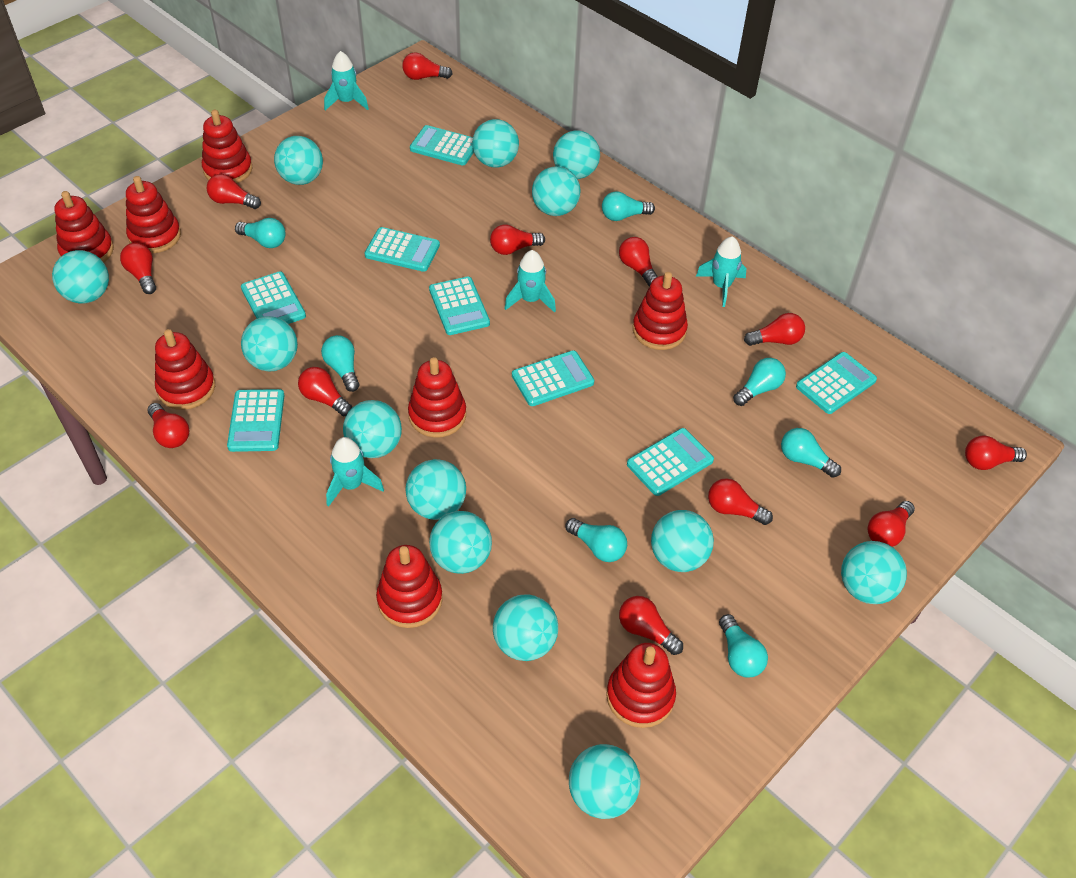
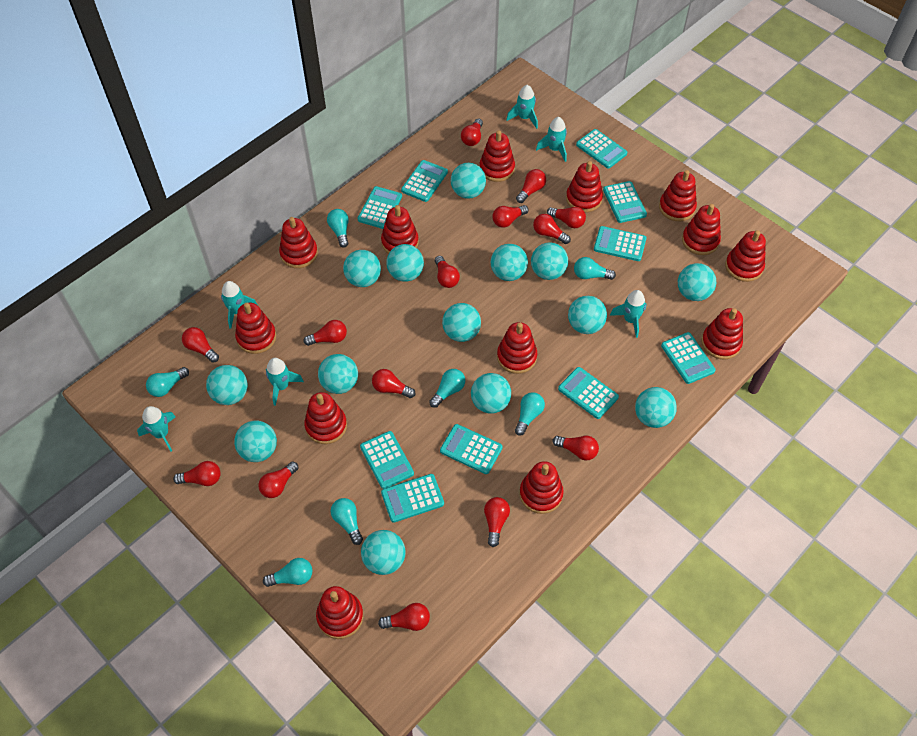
red light bulb: 12 -> 14
red stacking toy: 8 -> 13
turquoise ball: 13 -> 14
turquoise calculator: 8 -> 10
turquoise rocket: 4 -> 6

